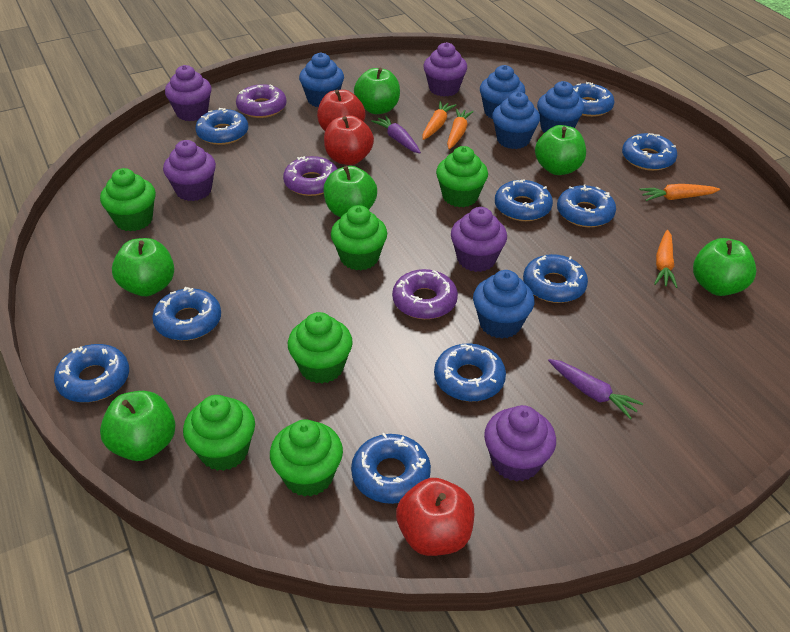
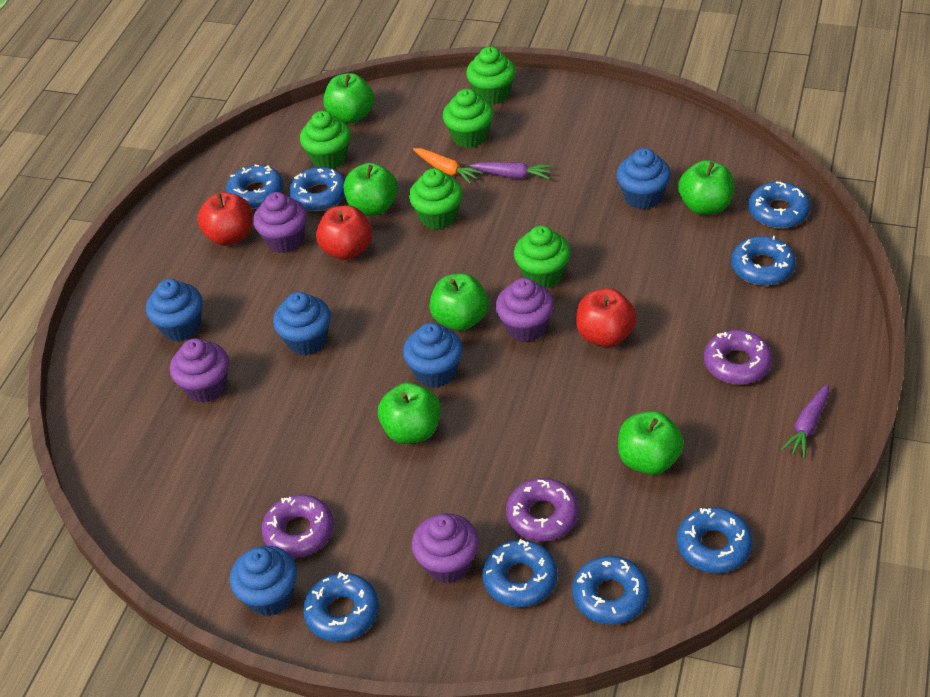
blue donut: 10 -> 8
green cupcake: 6 -> 5
orange carrot: 4 -> 1
purple cupcake: 5 -> 4

